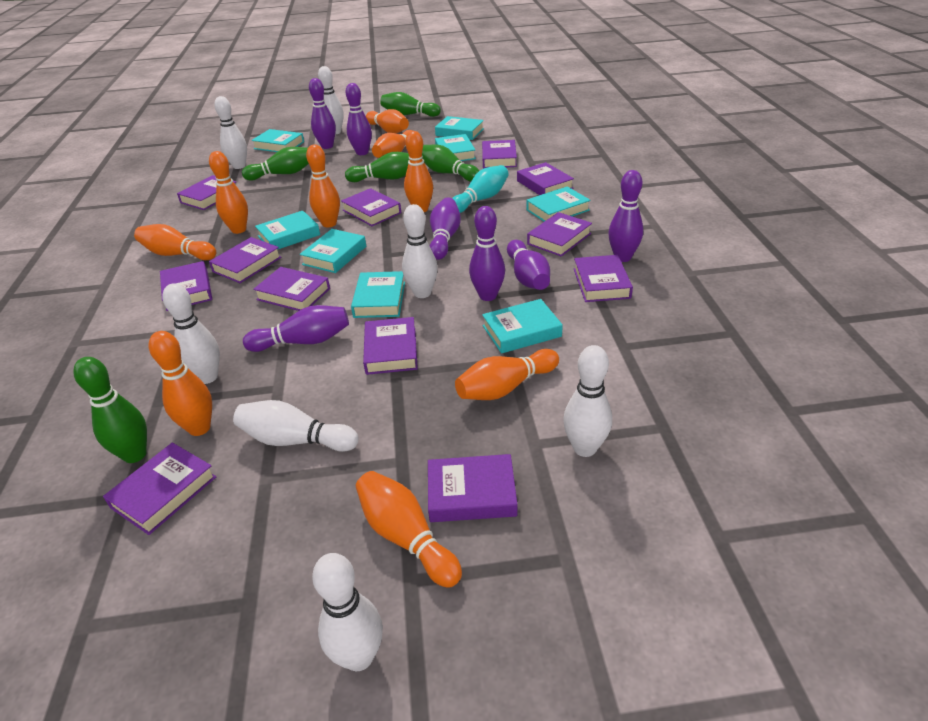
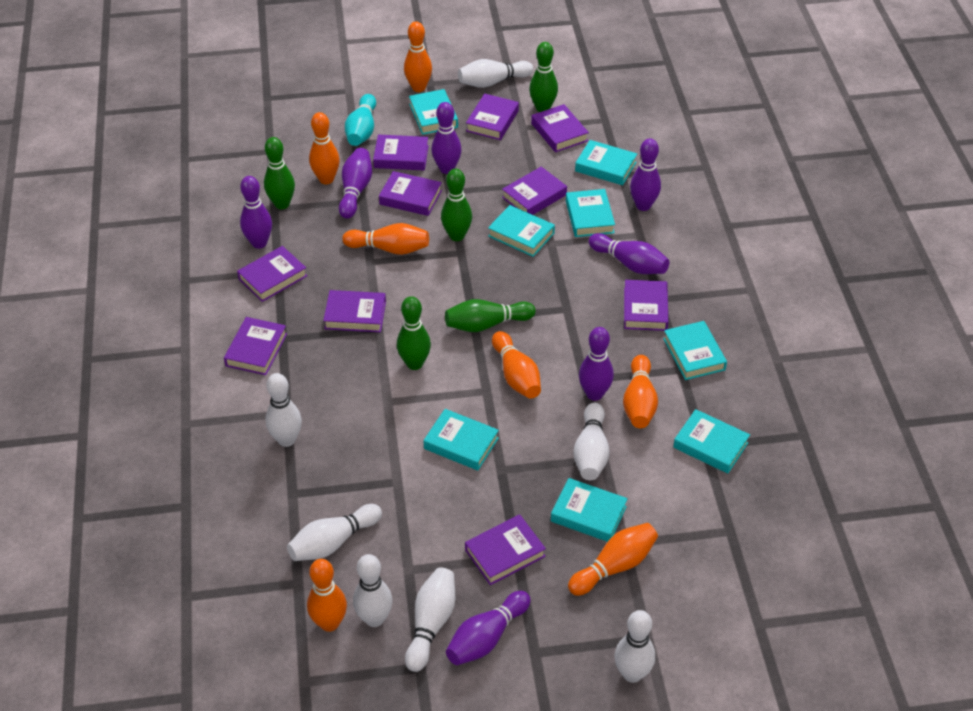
orange bowling pin: 9 -> 7
purple book: 12 -> 10

